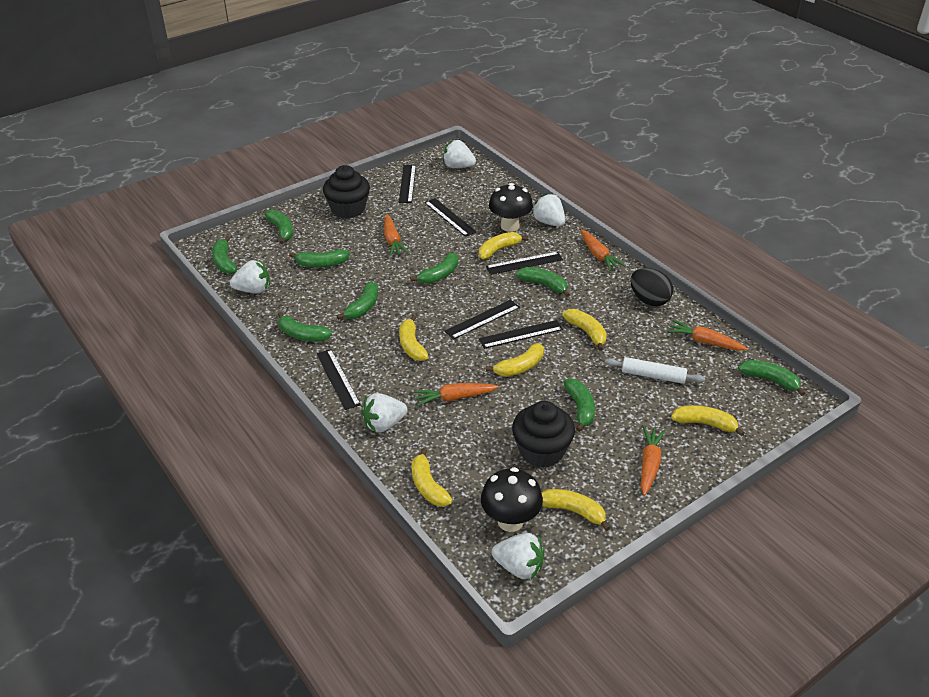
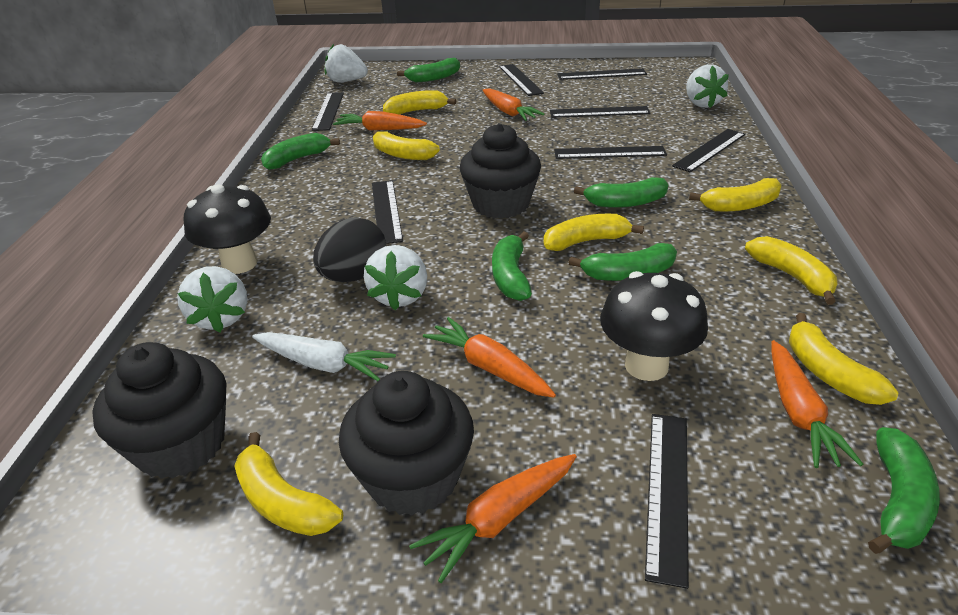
black cupcake: 2 -> 3
black ruler: 6 -> 8
green banana: 9 -> 6
white carrot: 0 -> 1
white rolling pin: 1 -> 0
white strawberry: 5 -> 4

